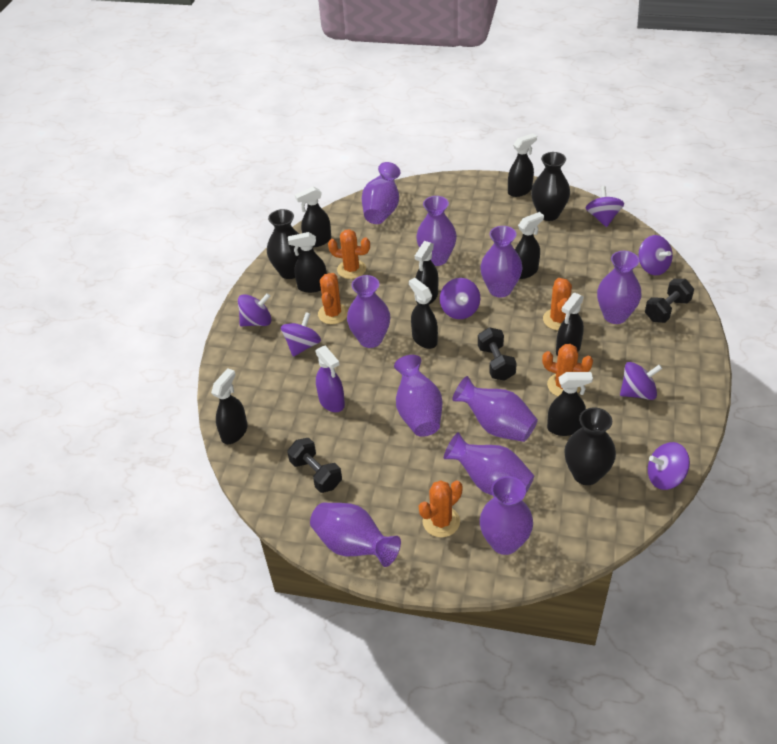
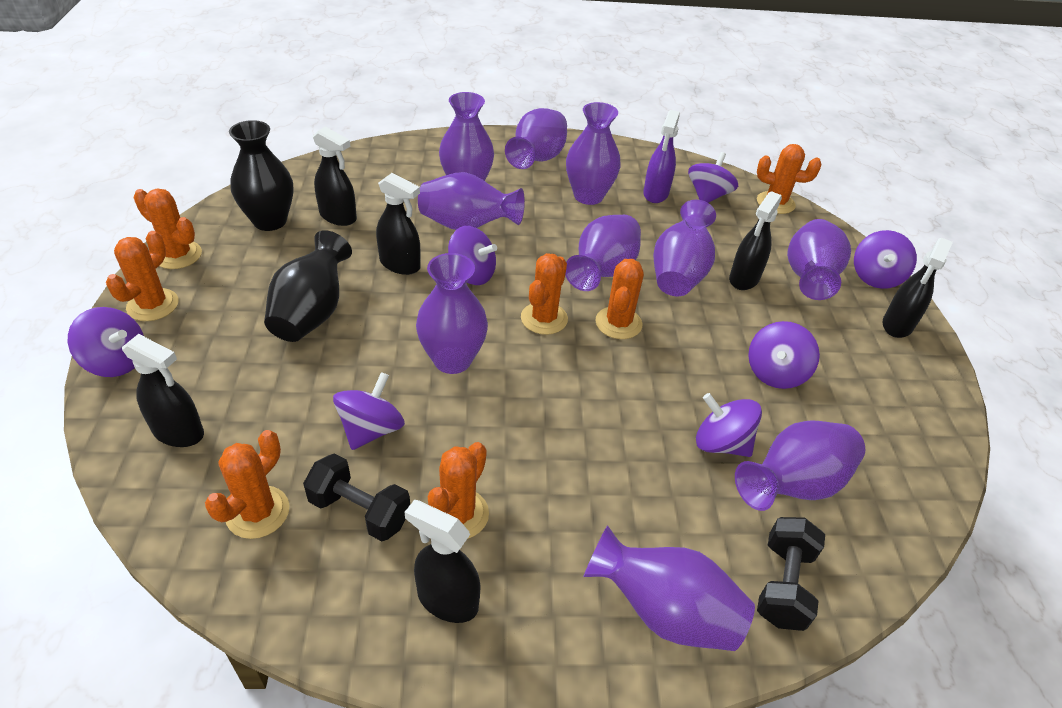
black dumbbell: 3 -> 2
black spray bottle: 9 -> 6
black vase: 3 -> 2
orange cactus: 5 -> 7

